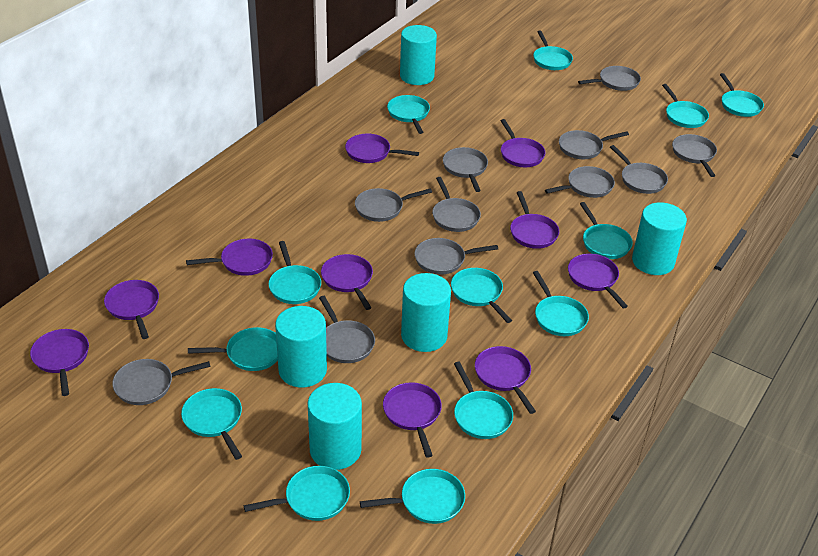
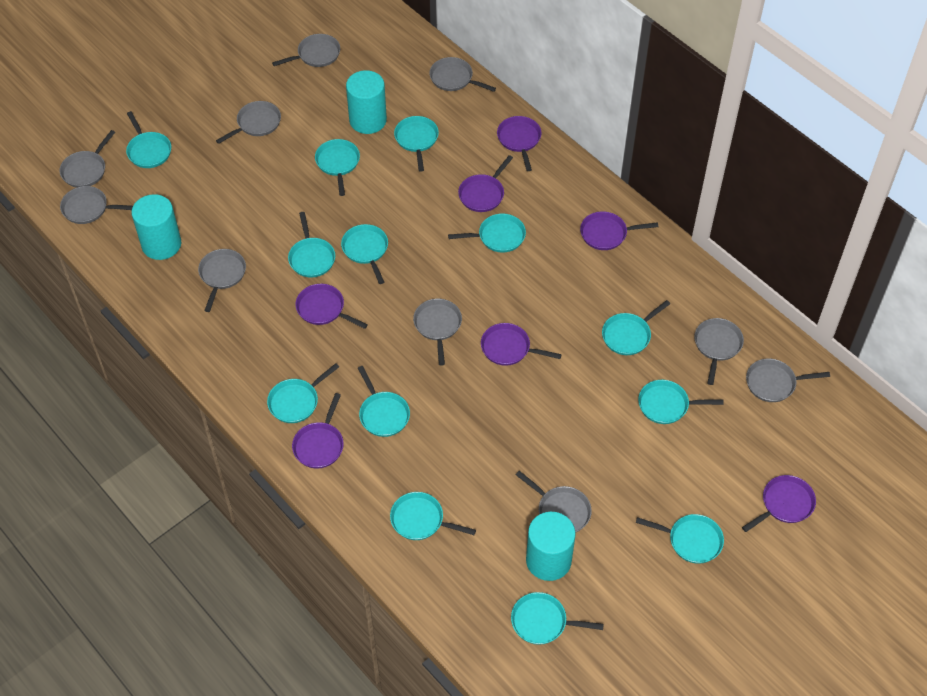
grey pan: 11 -> 10
purple pan: 10 -> 7
turquoise cylinder: 5 -> 3

